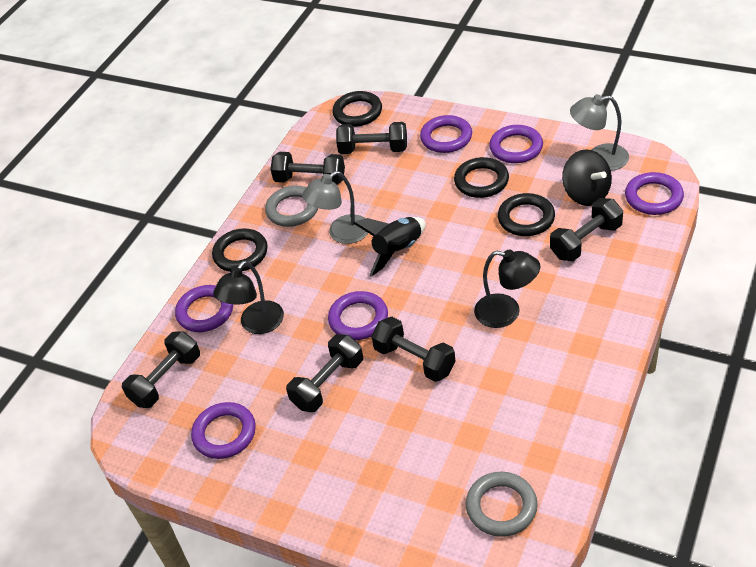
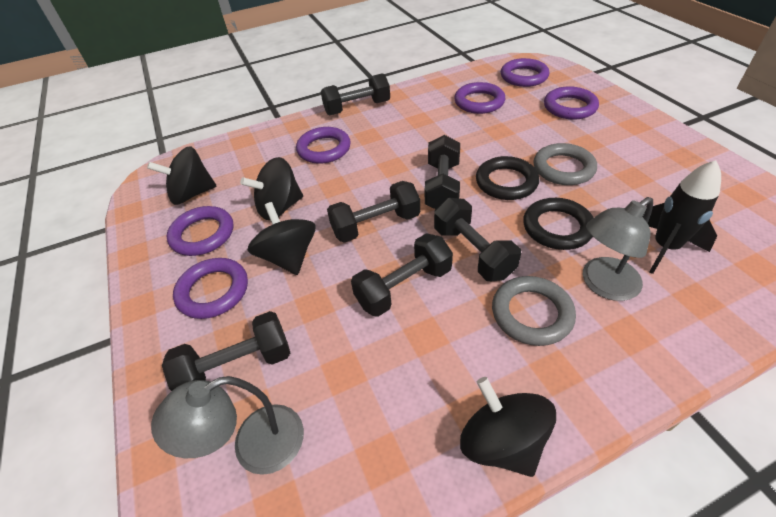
black lamp: 2 -> 0
black ring: 4 -> 2
black spinning top: 1 -> 4

